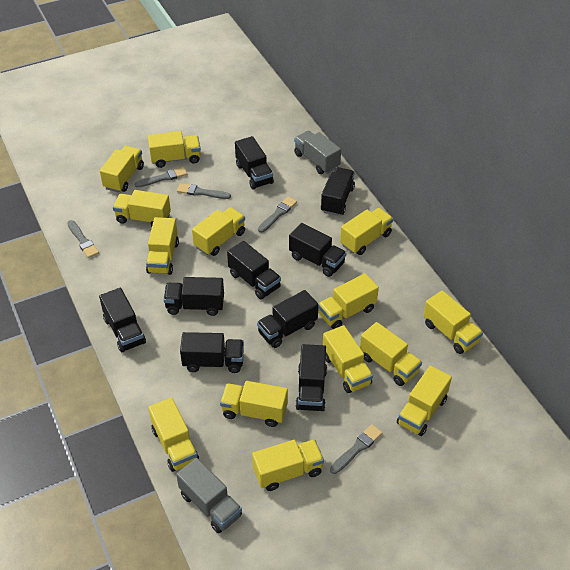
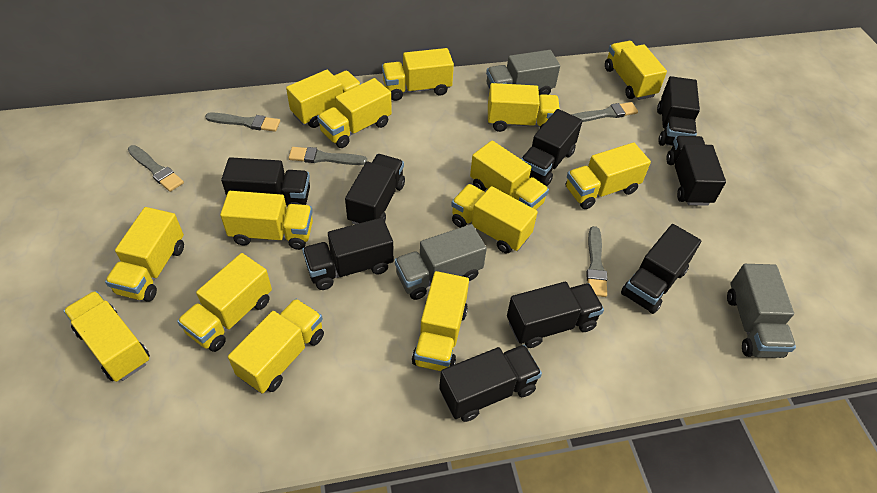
grey truck: 2 -> 3

